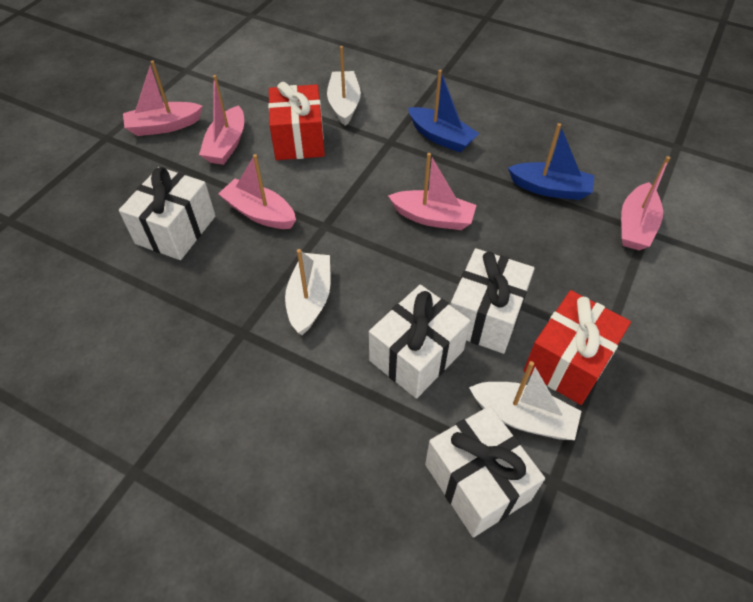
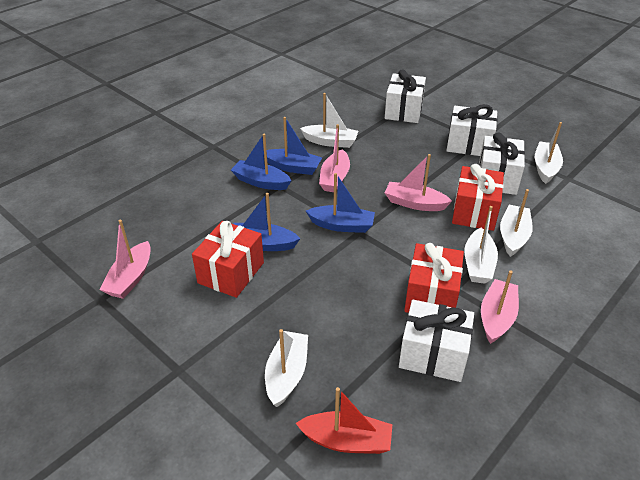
blue boat: 2 -> 4
pink boat: 5 -> 4
red boat: 0 -> 1
red gift: 2 -> 3
white boat: 3 -> 5

